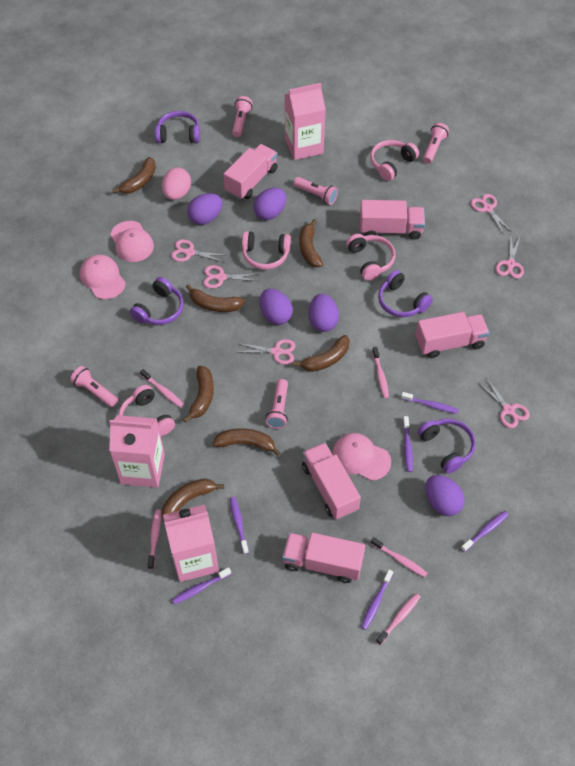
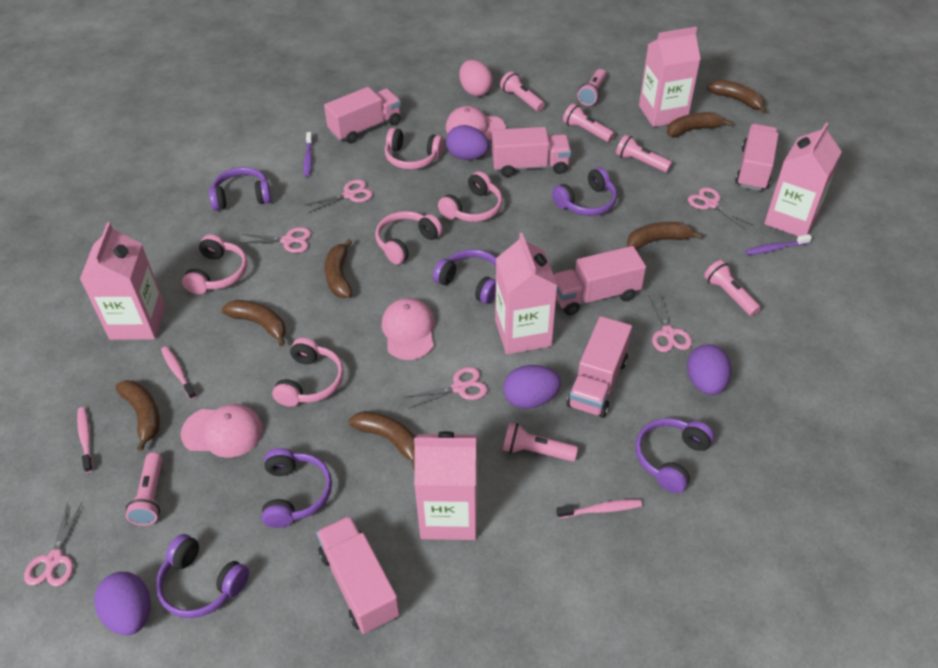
pink carton: 3 -> 5
pink flashlight: 5 -> 7
pink headphones: 4 -> 5
pink toothbrush: 5 -> 3
pink truck: 5 -> 6
purple egg: 5 -> 4
purple headphones: 4 -> 6
purple toothbrush: 6 -> 2

